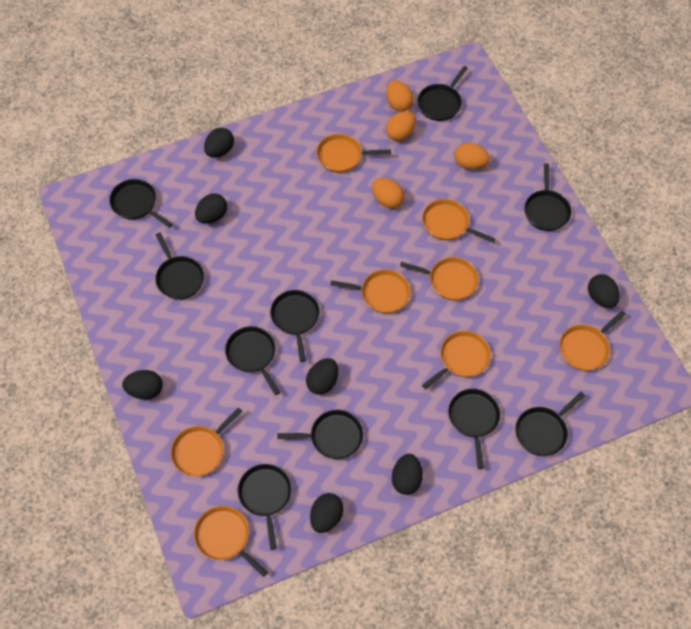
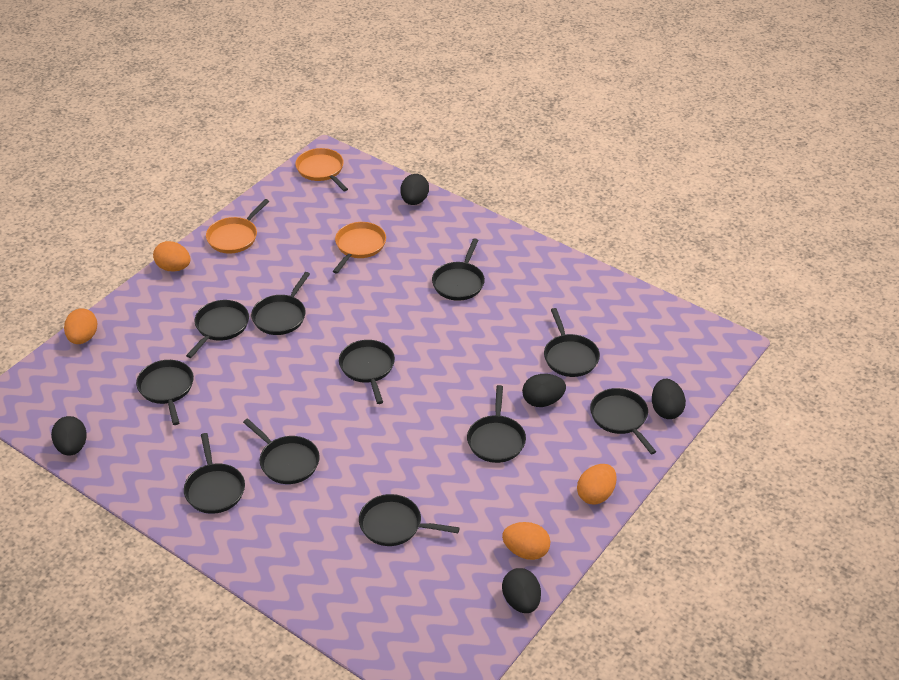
black egg: 7 -> 5
black pan: 10 -> 11
orange pan: 8 -> 3

